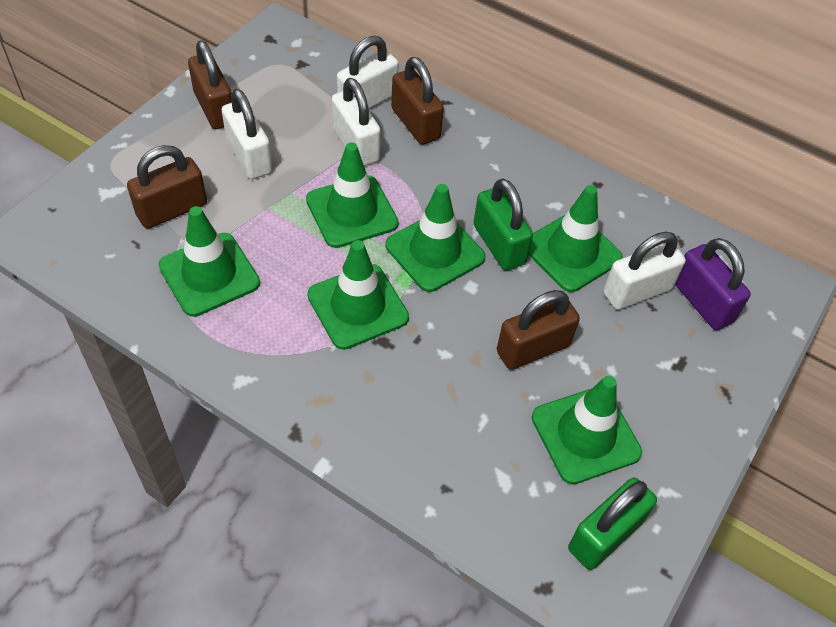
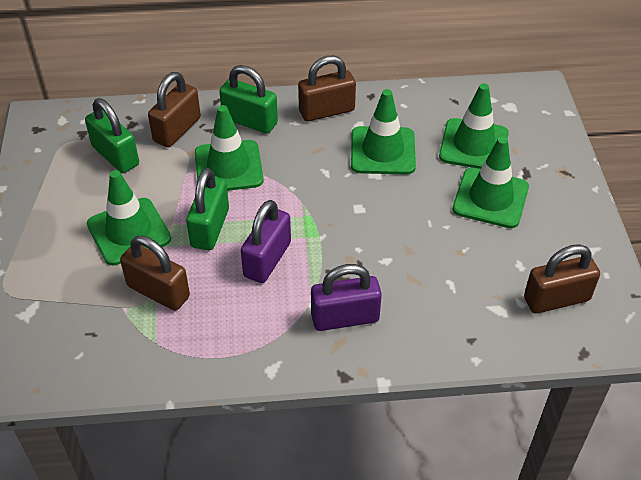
green padlock: 2 -> 3
green traffic cone: 6 -> 5
purple padlock: 1 -> 2
white padlock: 4 -> 0

